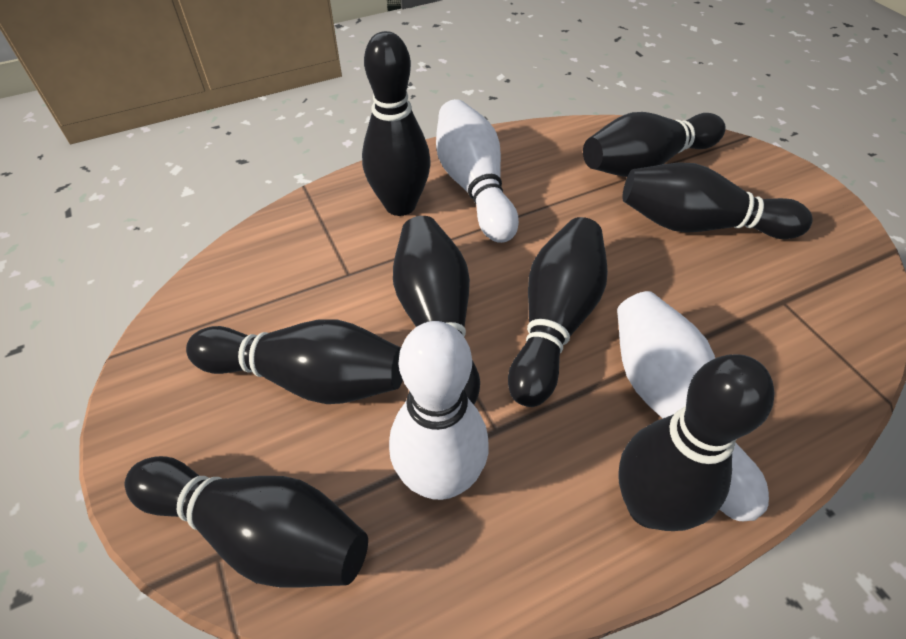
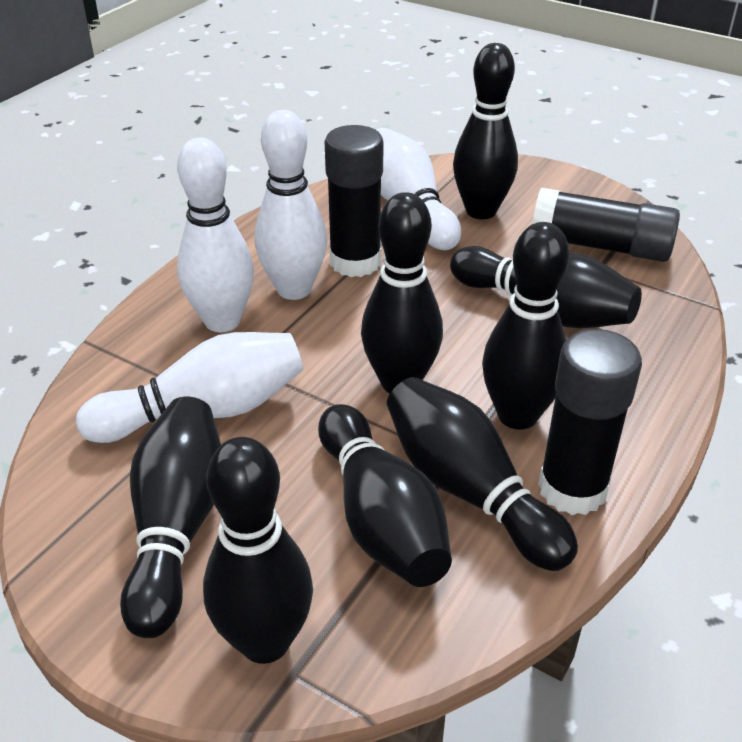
black glue stick: 0 -> 3
white bowling pin: 3 -> 4

